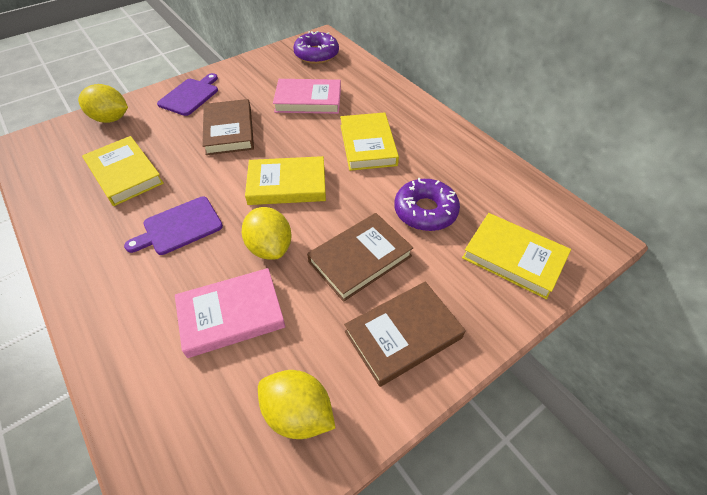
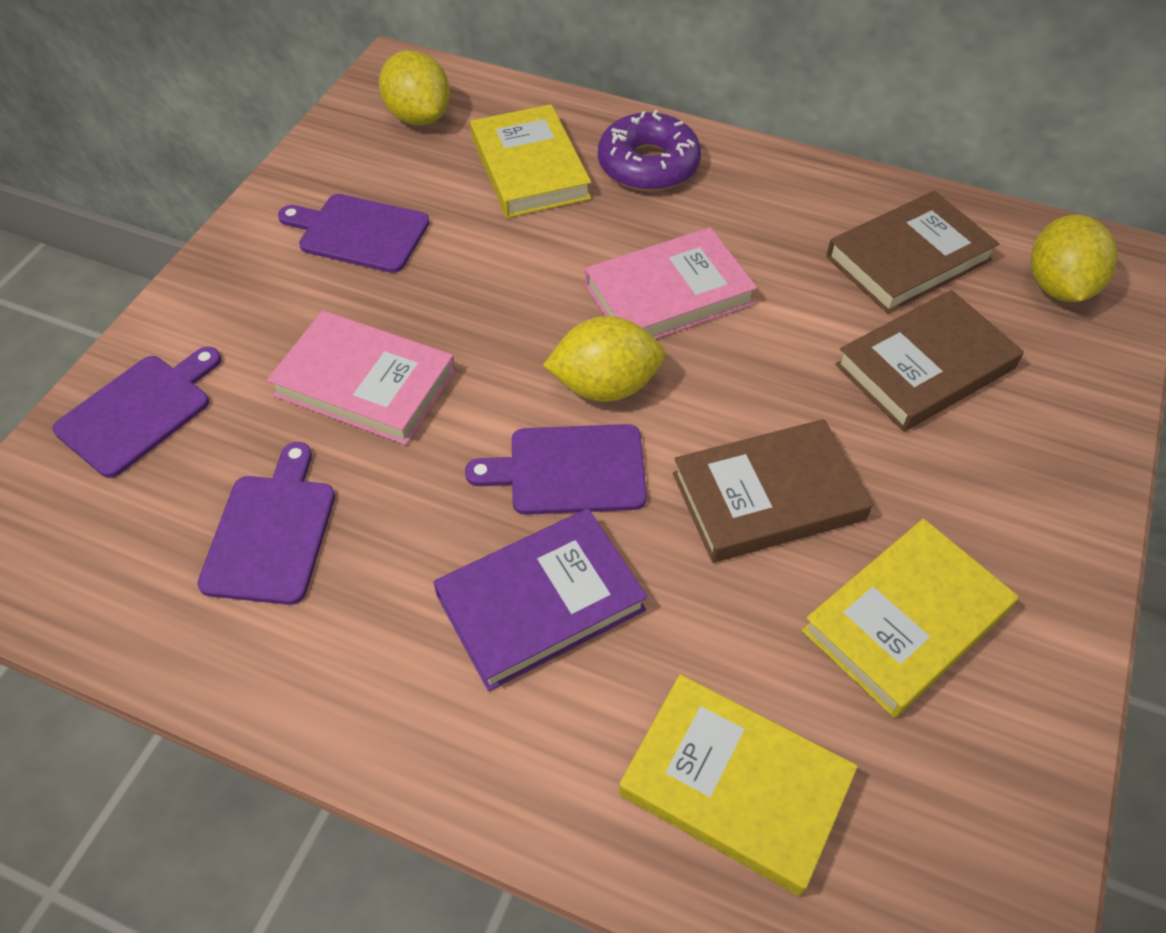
purple book: 0 -> 1
purple cutting board: 2 -> 4
purple donut: 2 -> 1
yellow book: 4 -> 3

